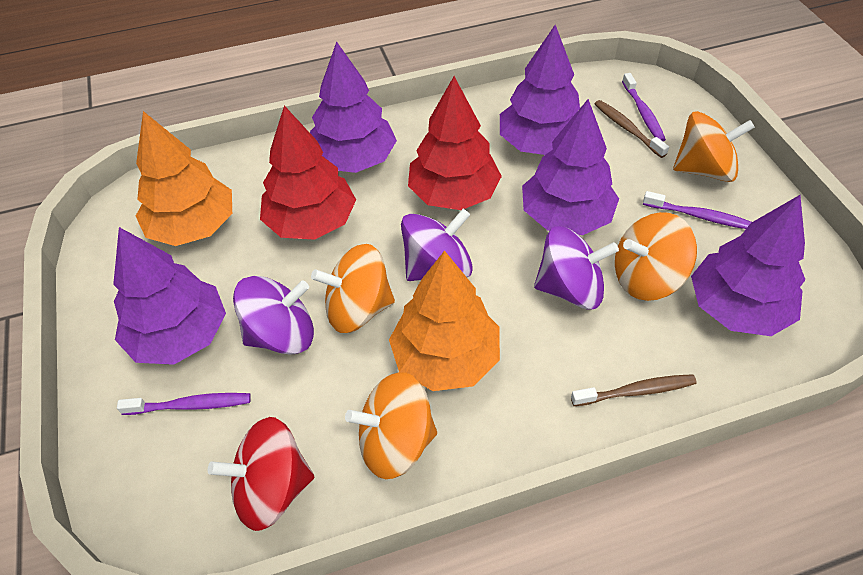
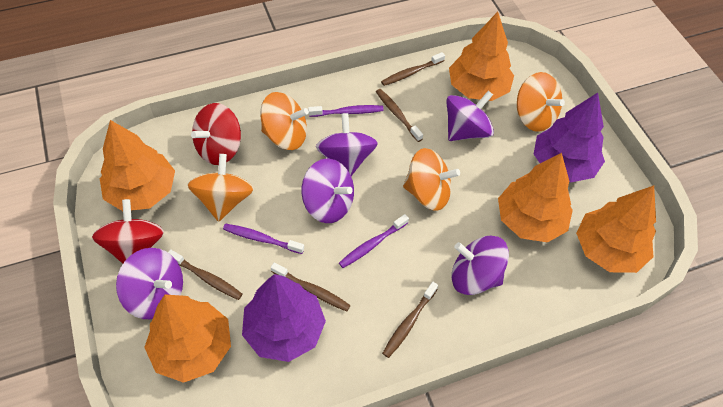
brown toothbrush: 2 -> 5
orange tree: 2 -> 5
purple spinning top: 3 -> 5
purple tree: 5 -> 2
red spinning top: 1 -> 2
red tree: 2 -> 0

